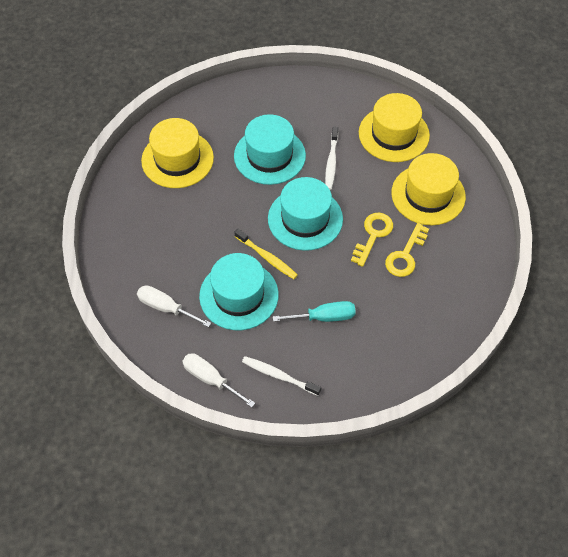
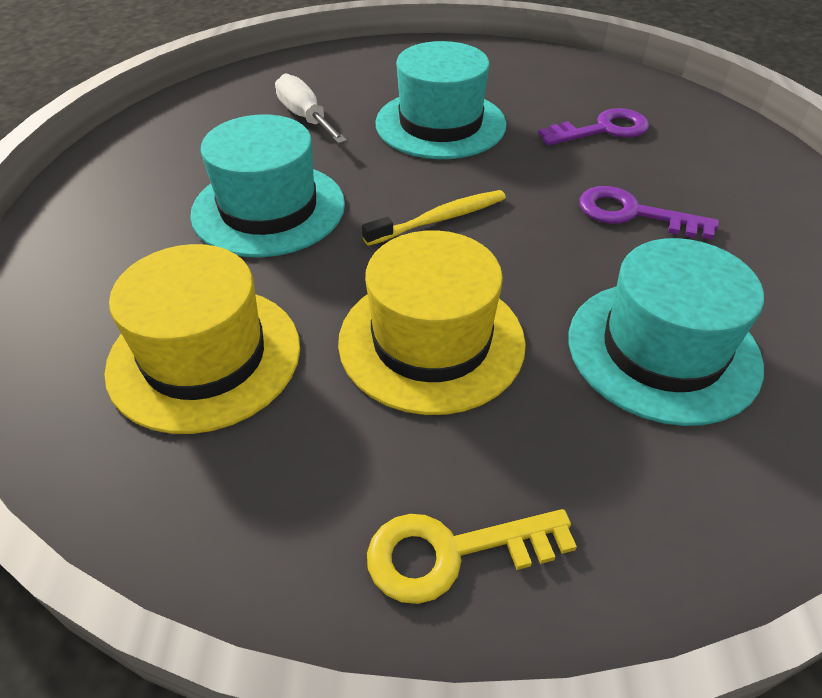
purple key: 0 -> 2
turquoise screwdriver: 1 -> 0
white screwdriver: 2 -> 1
white toothbrush: 2 -> 0
yellow hat: 3 -> 2
yellow key: 2 -> 1

